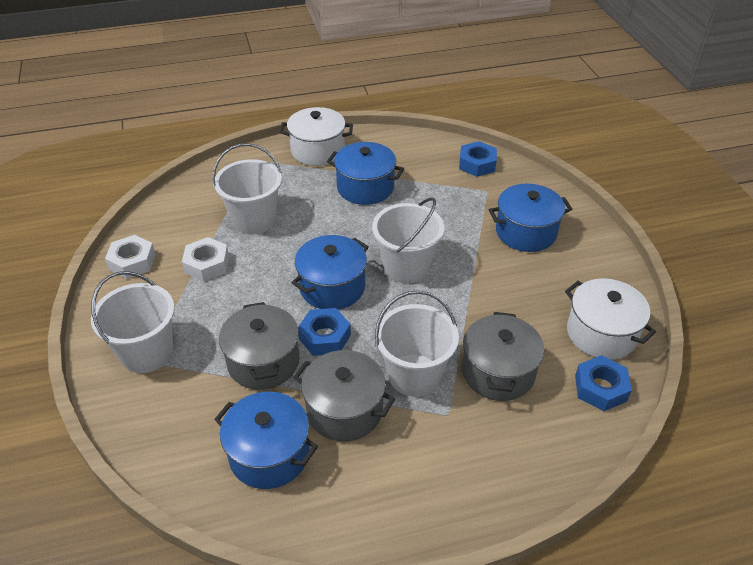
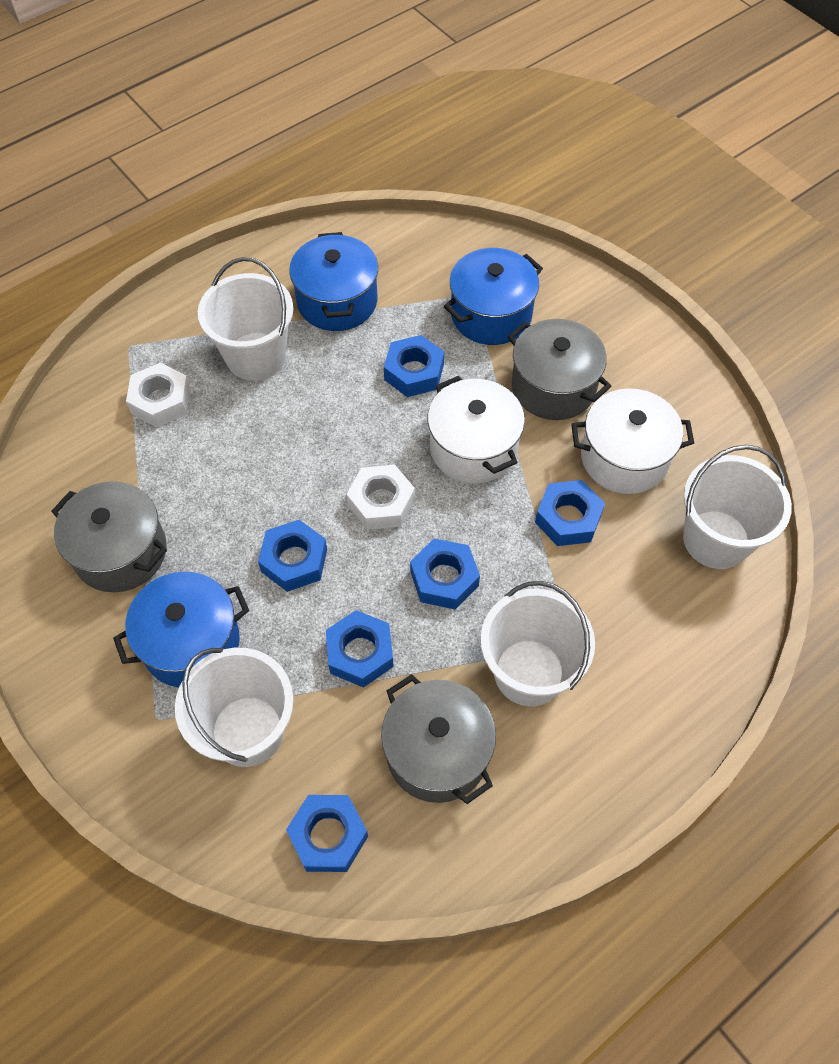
blue nut: 3 -> 6
blue pot: 4 -> 3

